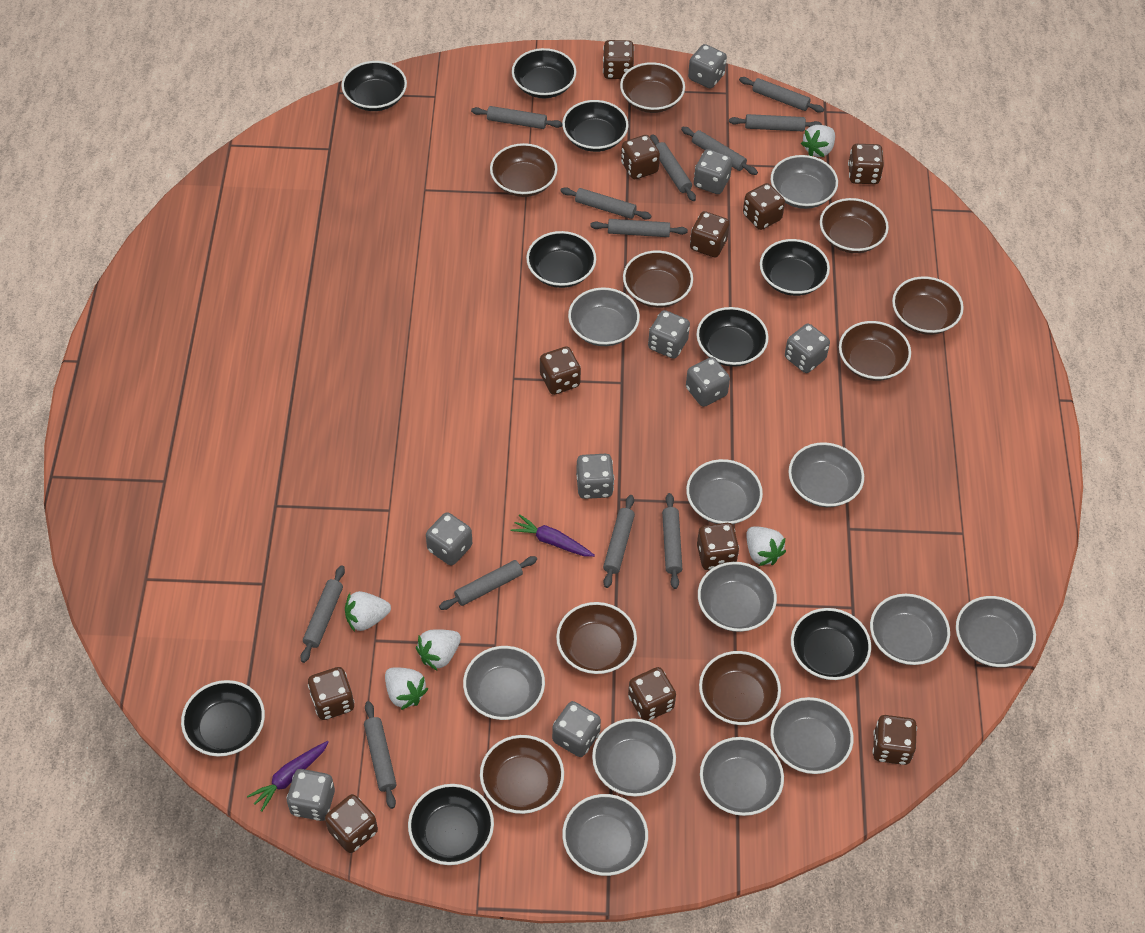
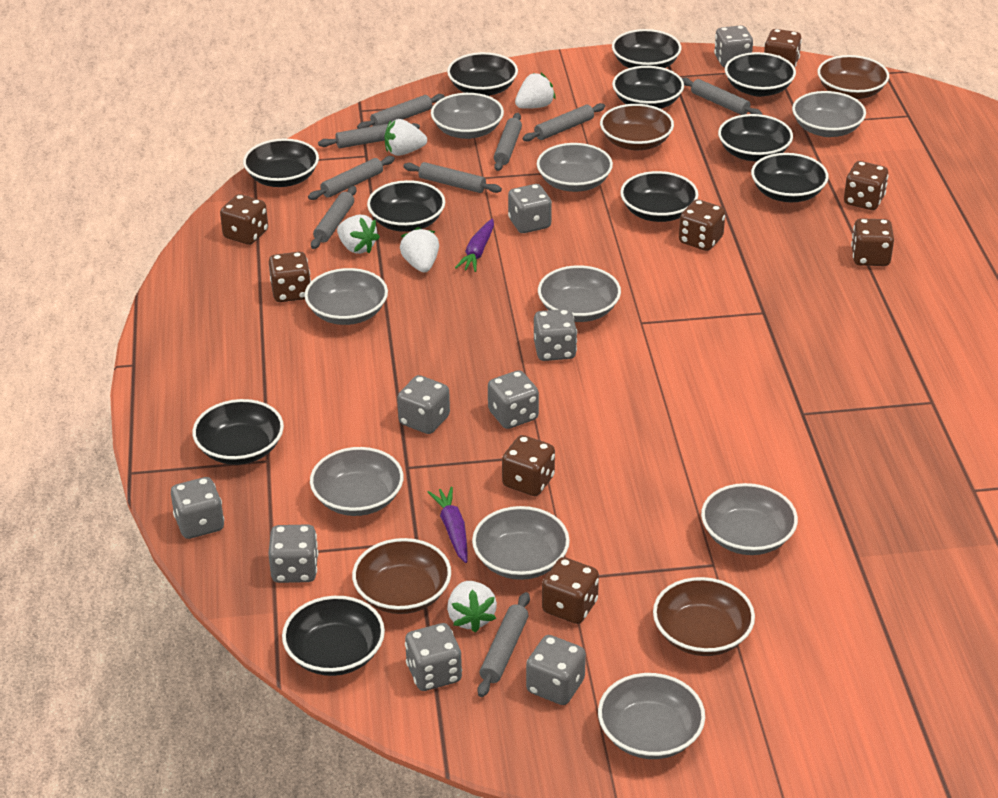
black bowl: 9 -> 11
brown bowl: 9 -> 4
brown dice: 11 -> 8
grey bowl: 12 -> 9
grey rolling pin: 12 -> 9

